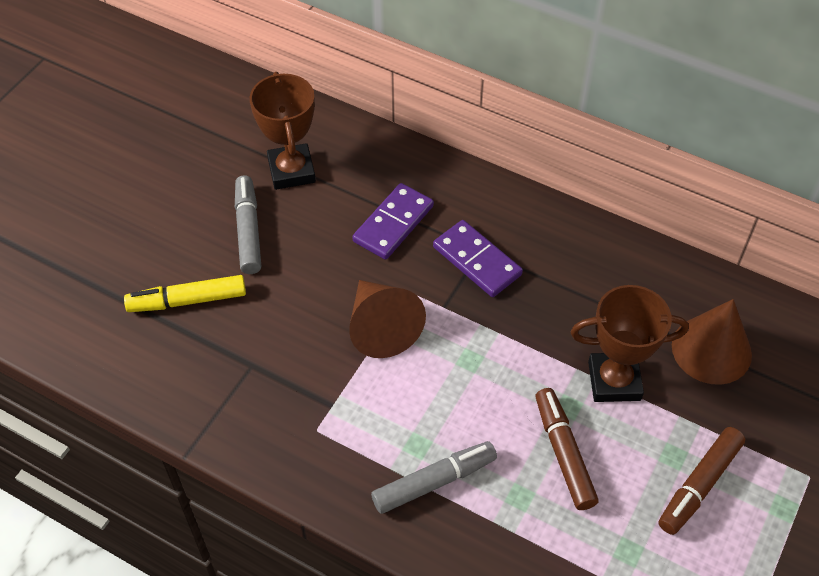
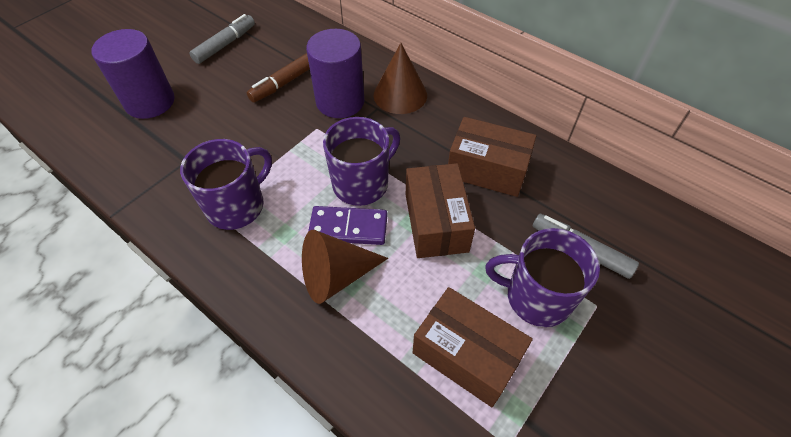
brown box: 0 -> 3
brown marker: 2 -> 1
brown trophy: 2 -> 0
purple cylinder: 0 -> 2
purple domino: 2 -> 1
purple mug: 0 -> 3
yellow marker: 1 -> 0

